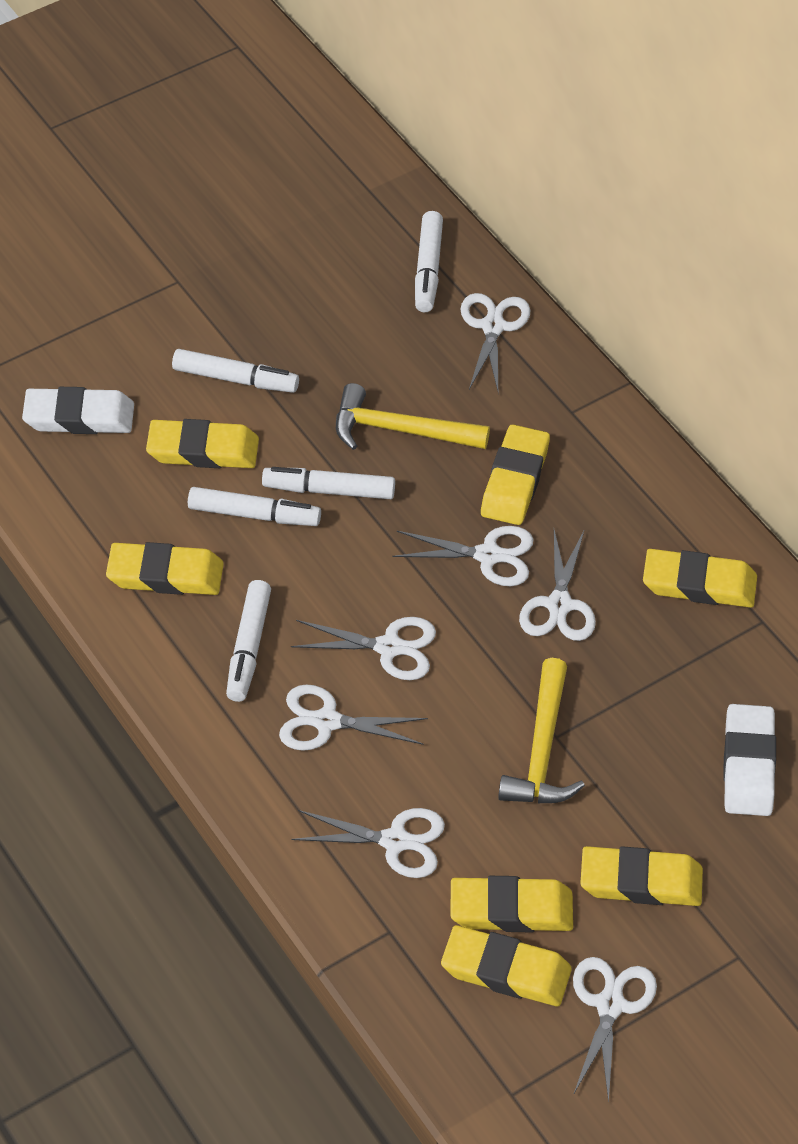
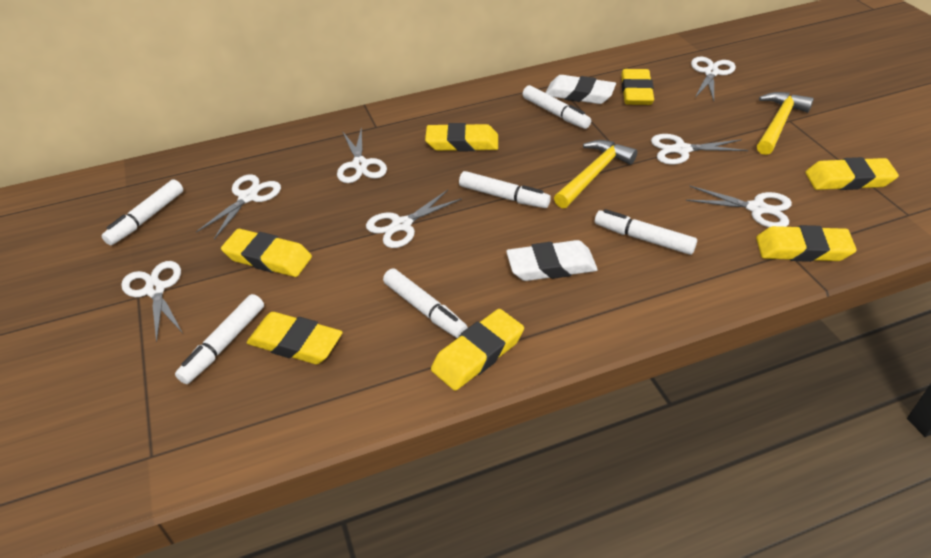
white marker: 5 -> 6

